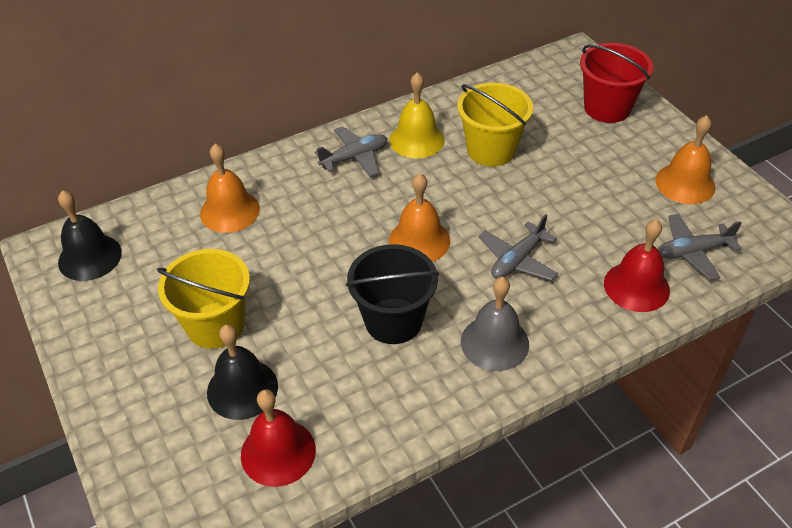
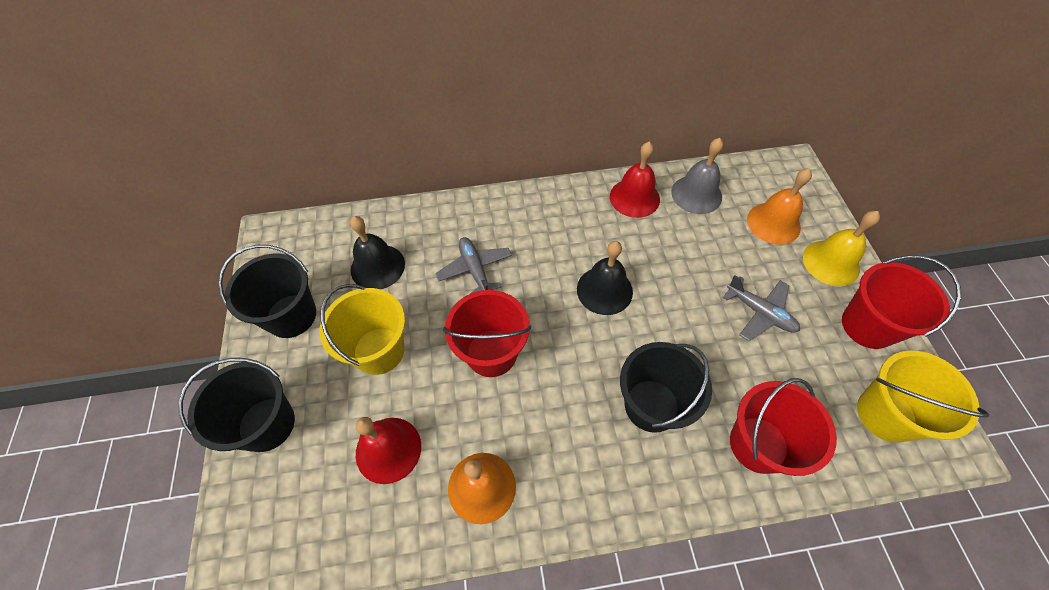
black bucket: 1 -> 3
grey plane: 3 -> 2
orange bell: 3 -> 2
red bucket: 1 -> 3

